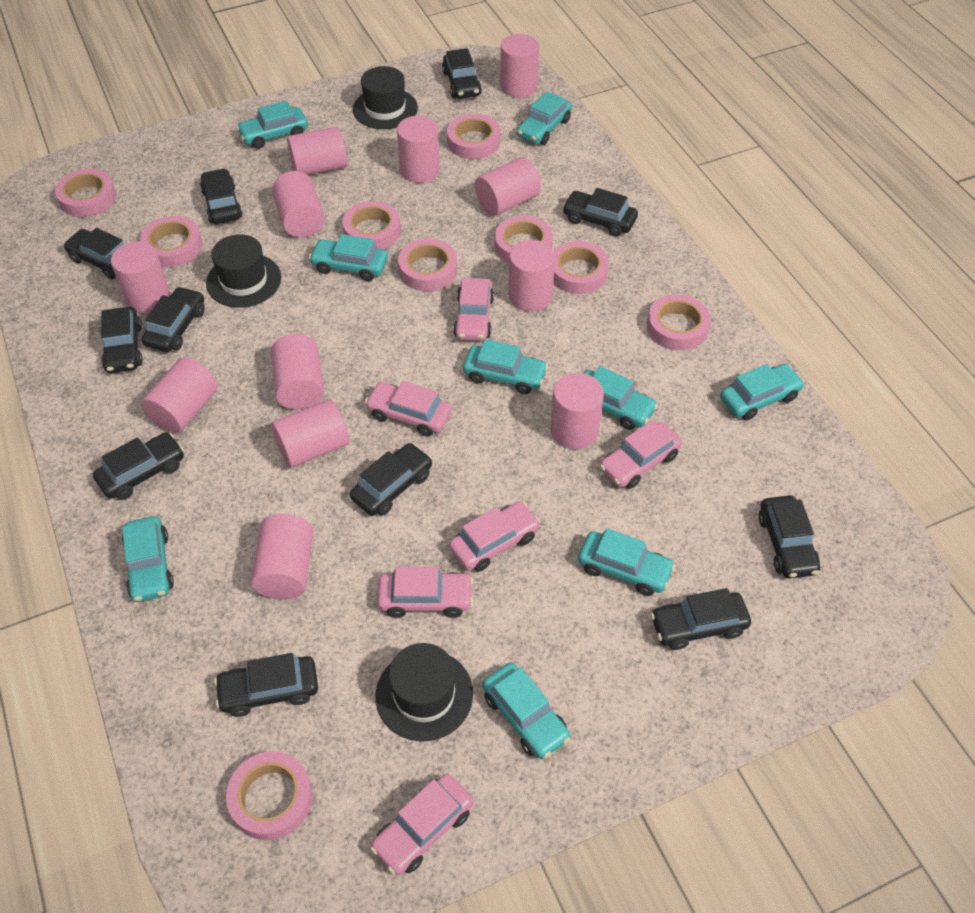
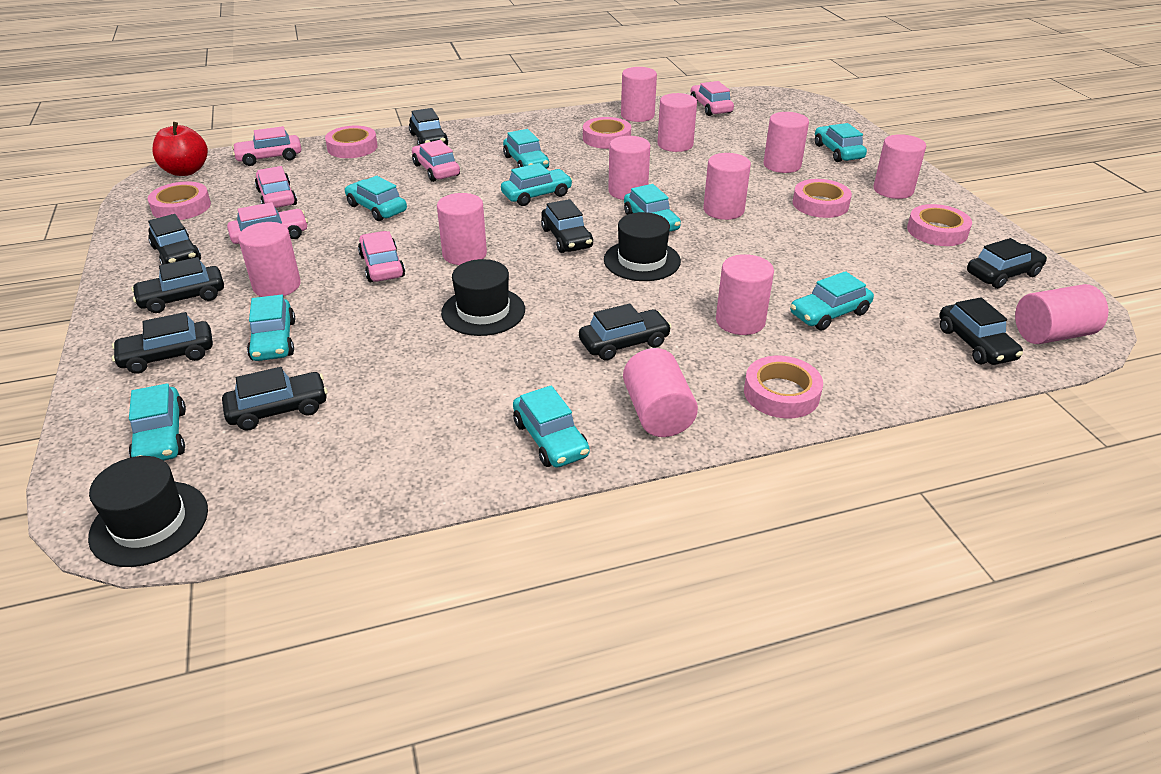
black car: 11 -> 9
pink cylinder: 12 -> 11
pink tape: 9 -> 6
red apple: 0 -> 1

